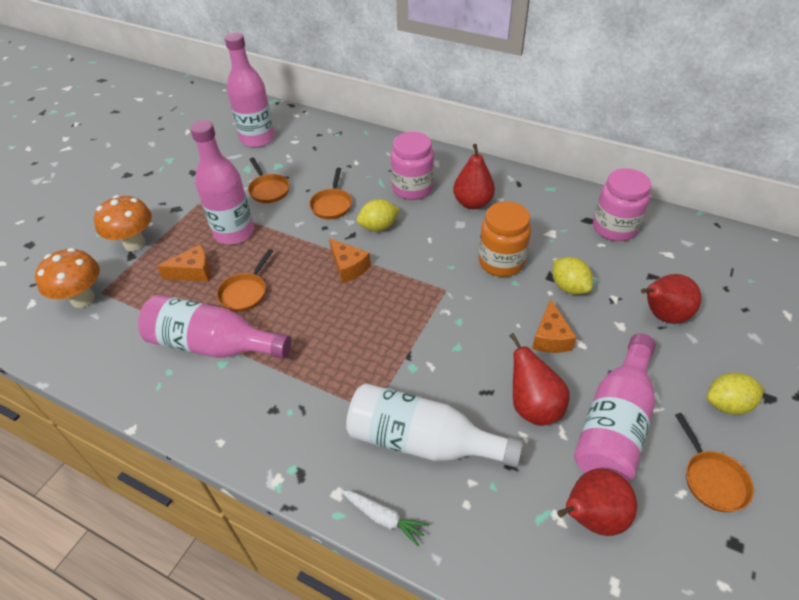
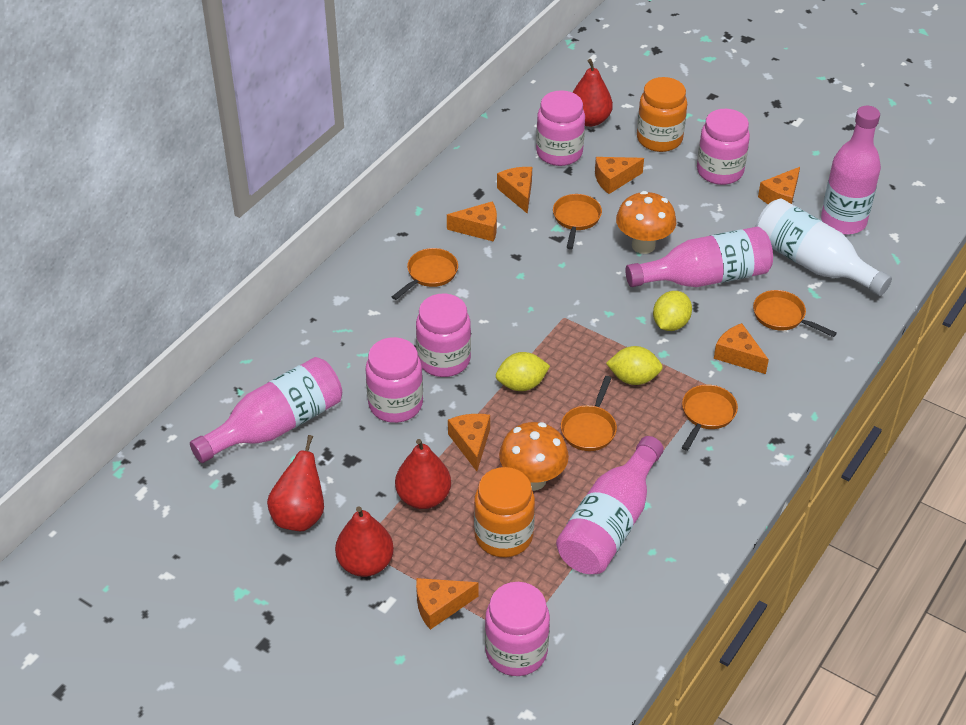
orange cheese: 3 -> 7
orange jar: 1 -> 2
orange pan: 4 -> 5
pink jar: 2 -> 5
white carrot: 1 -> 0

